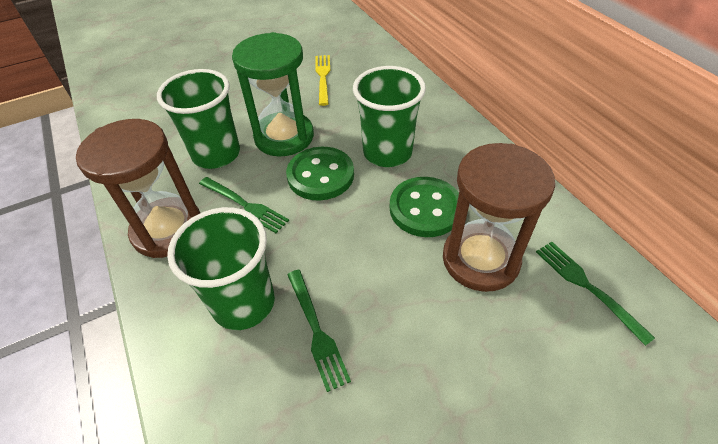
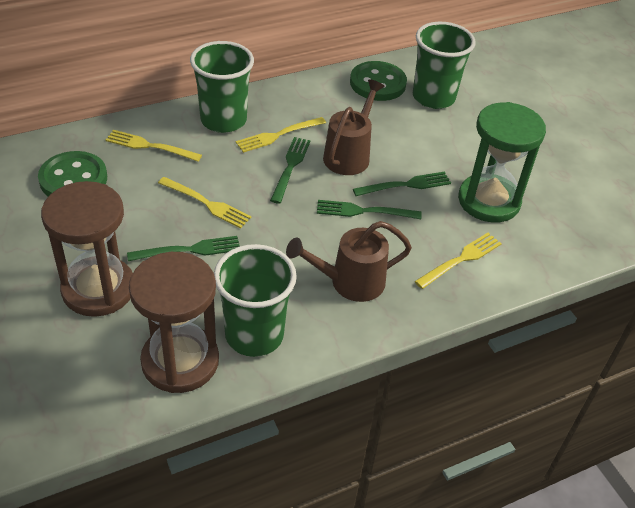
brown watering can: 0 -> 2
green fork: 3 -> 4
yellow fork: 1 -> 4

